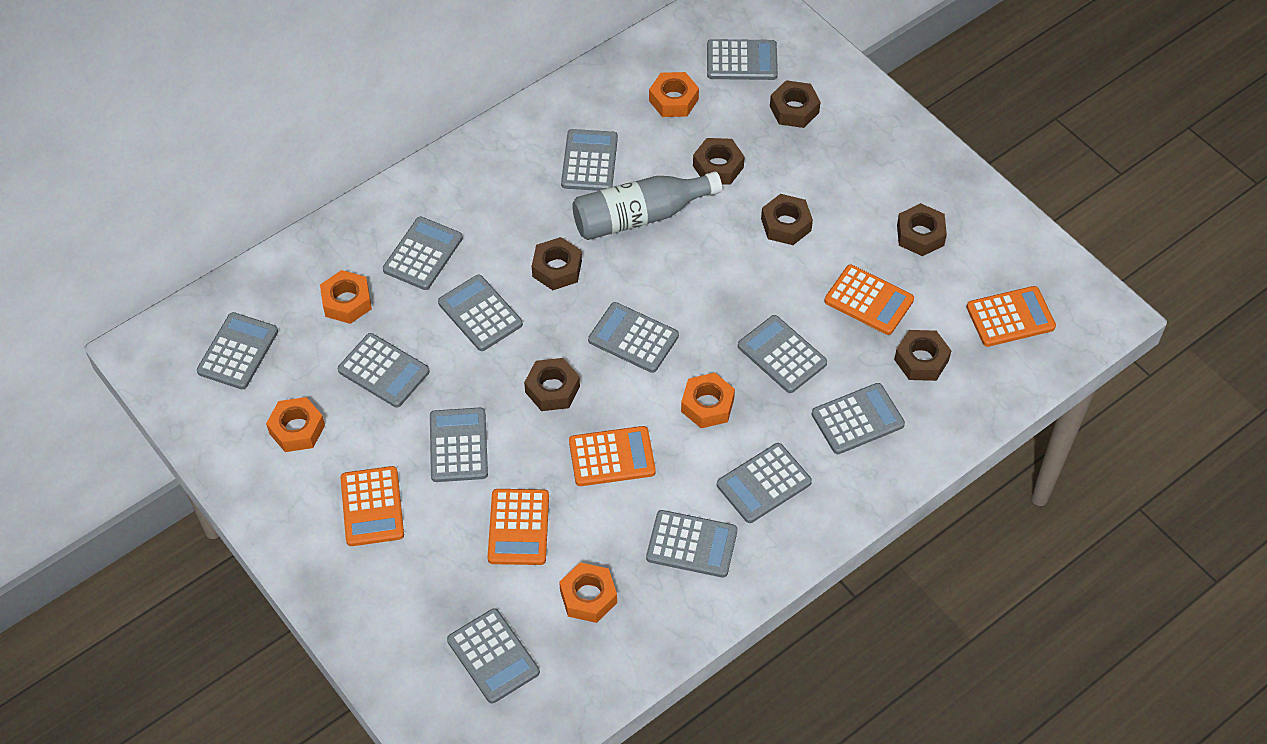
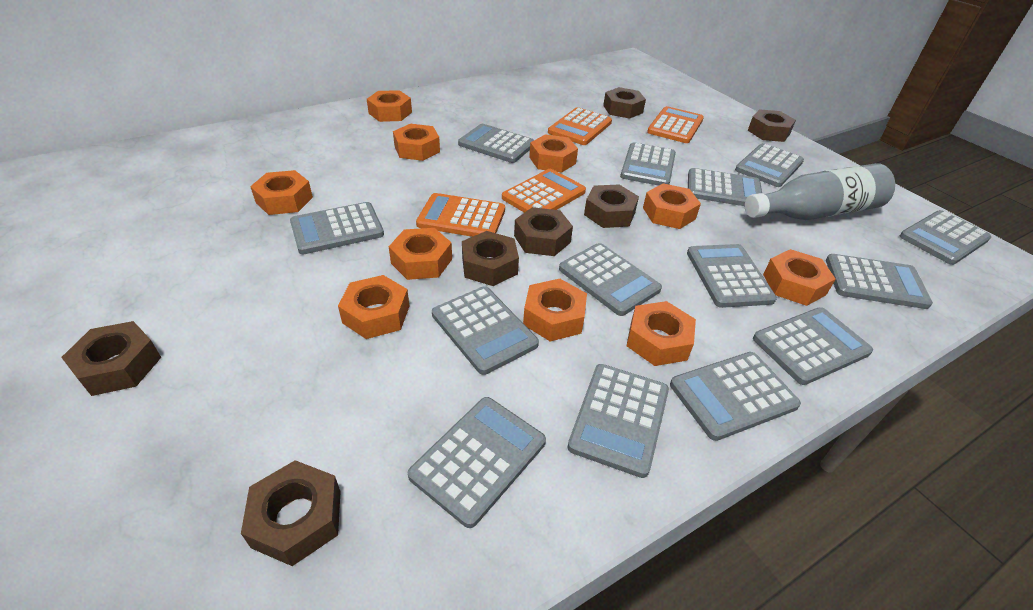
grey calculator: 13 -> 14
orange calculator: 5 -> 4
orange nut: 5 -> 10

